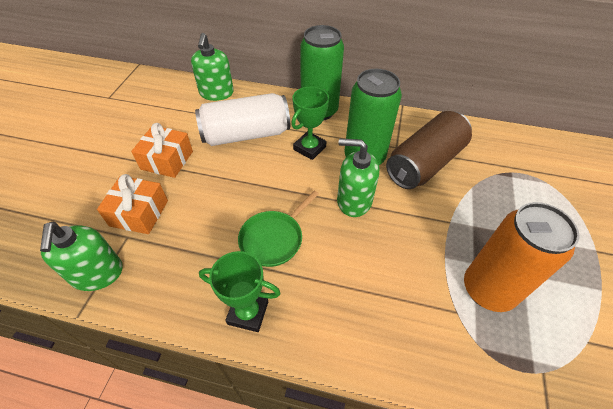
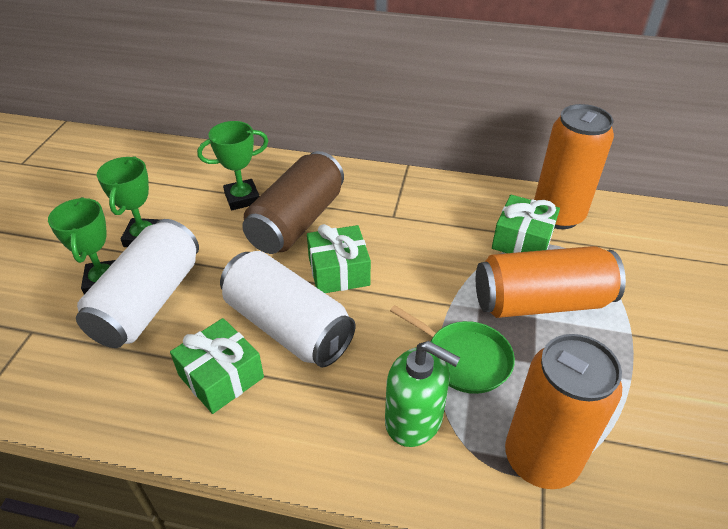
green can: 2 -> 0
green gift: 0 -> 3
green soap dispenser: 3 -> 1
green trophy: 2 -> 3
orange can: 1 -> 3
orange gift: 2 -> 0
white can: 1 -> 2

